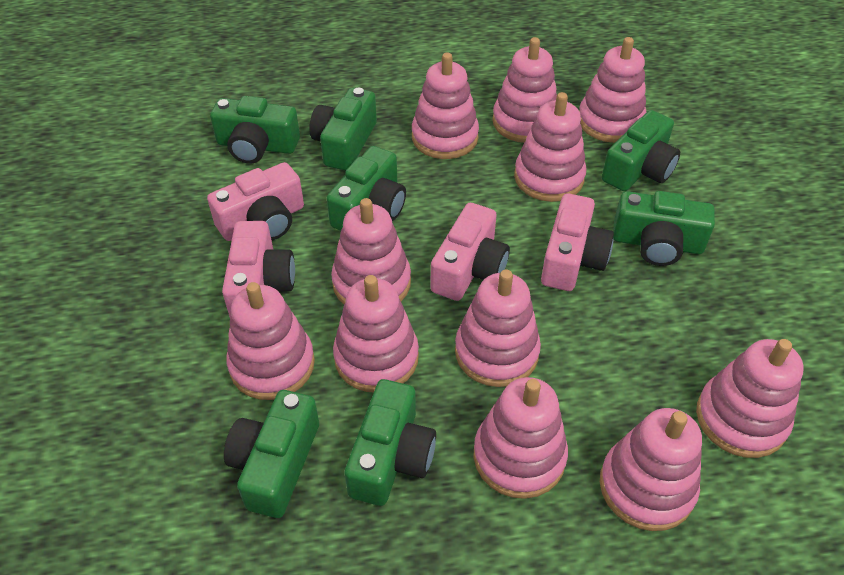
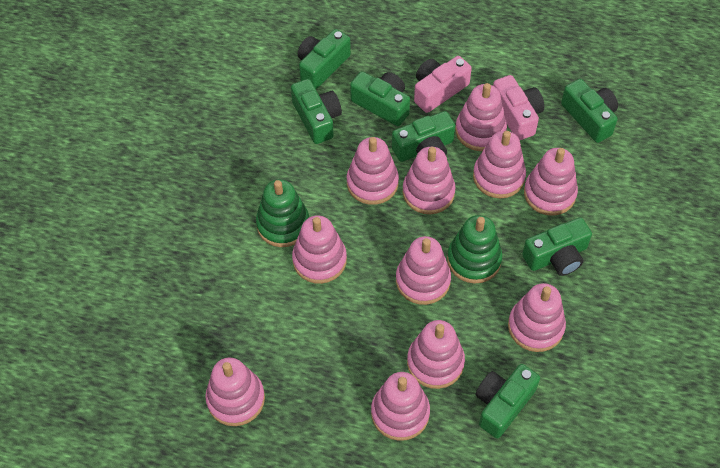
green stacking toy: 0 -> 2
pink camera: 4 -> 2

